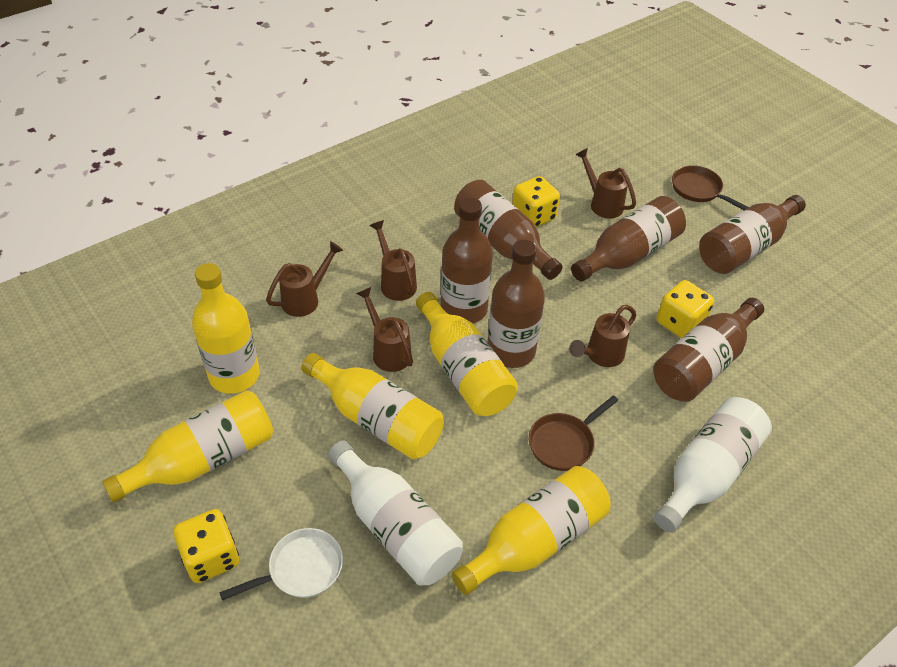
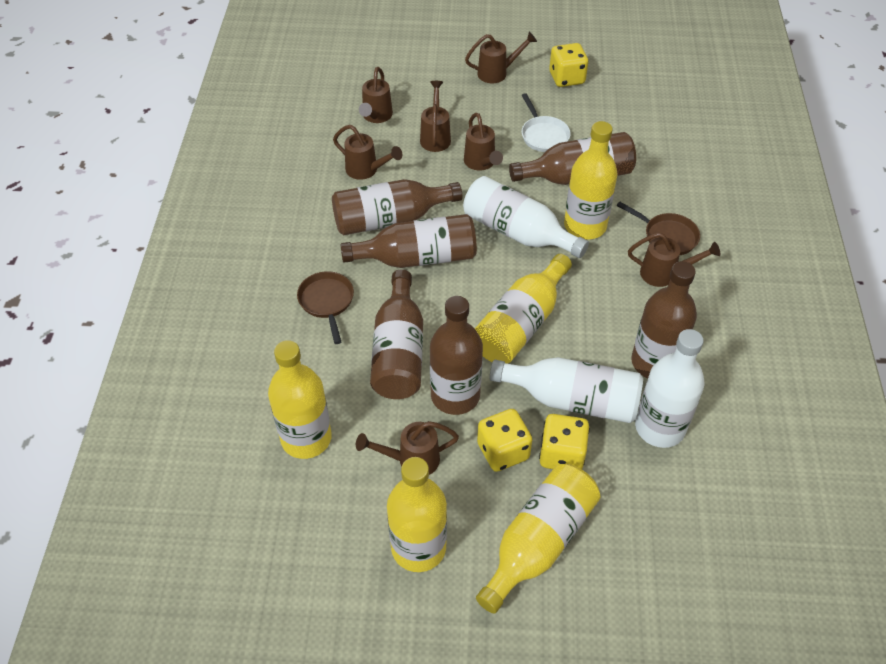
brown watering can: 5 -> 7
white bottle: 2 -> 3

